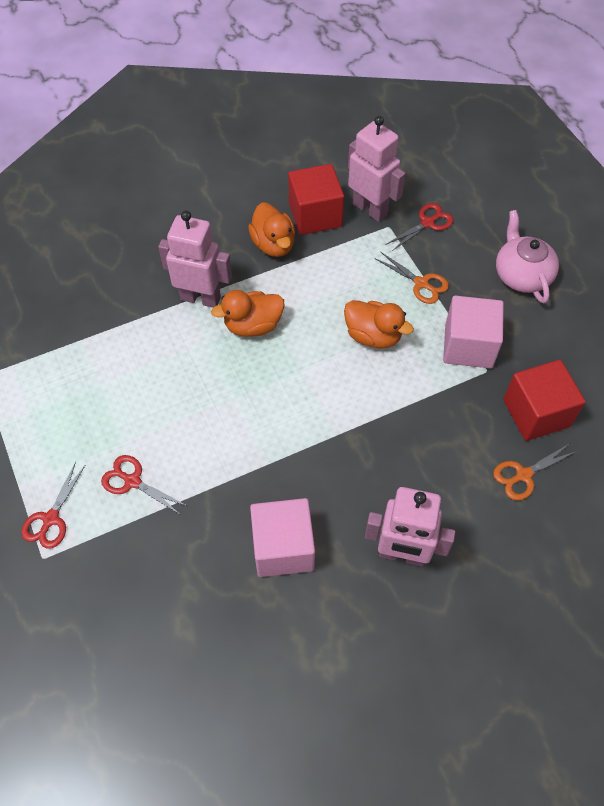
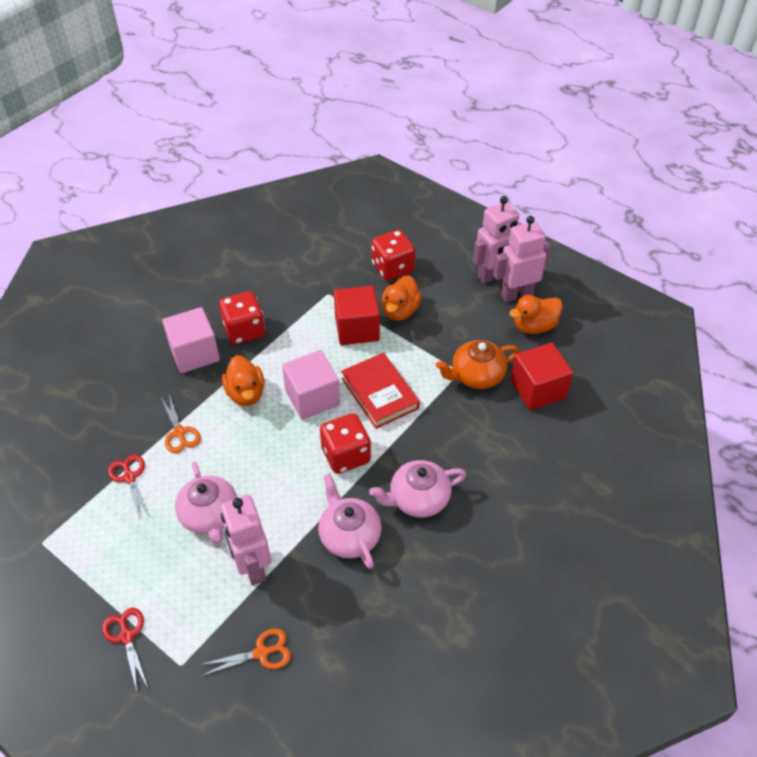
orange teapot: 0 -> 1
pink teapot: 1 -> 3
red book: 0 -> 1
red dice: 0 -> 3
red scissors: 3 -> 2

